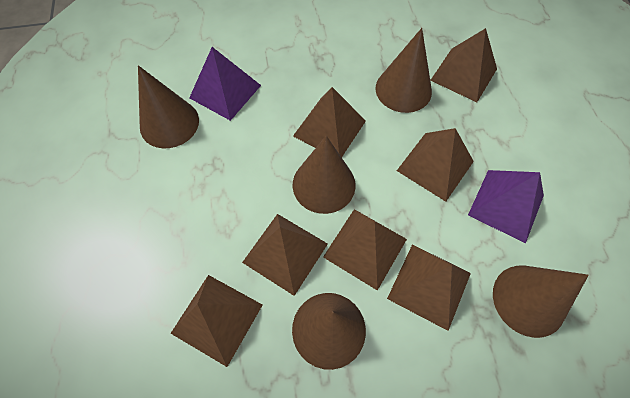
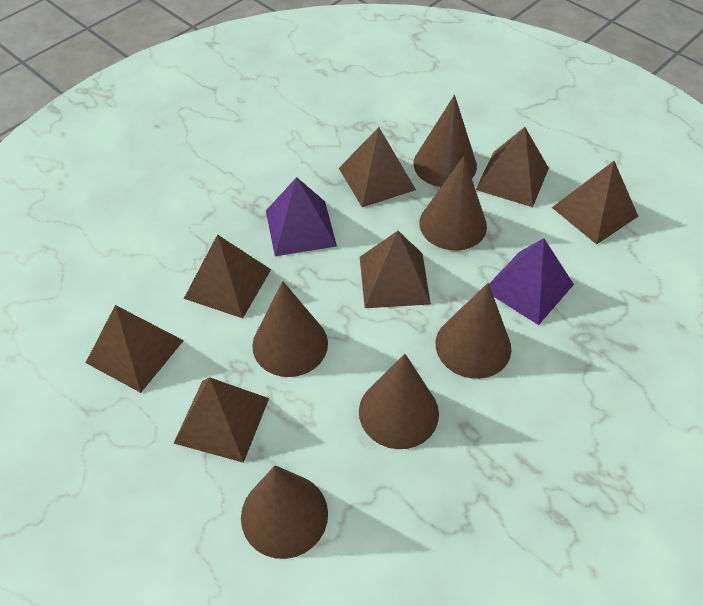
brown cone: 5 -> 6

